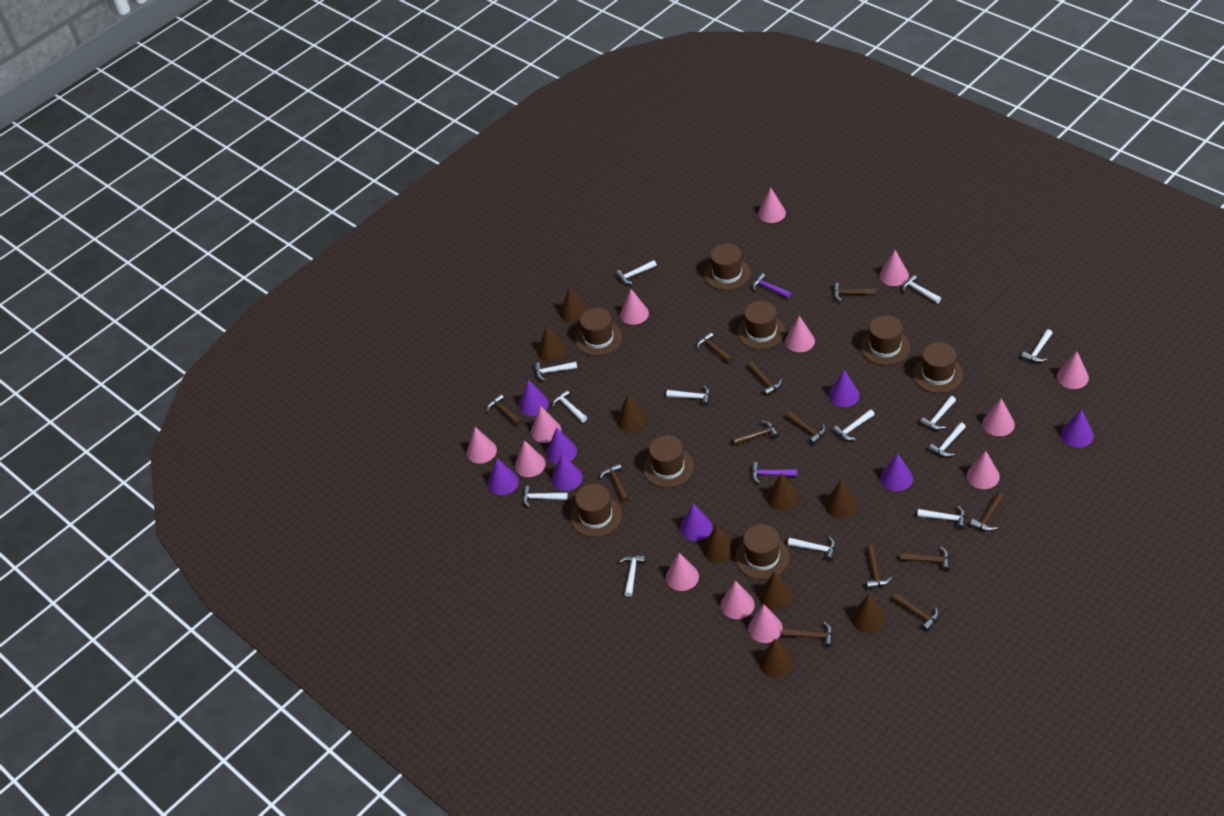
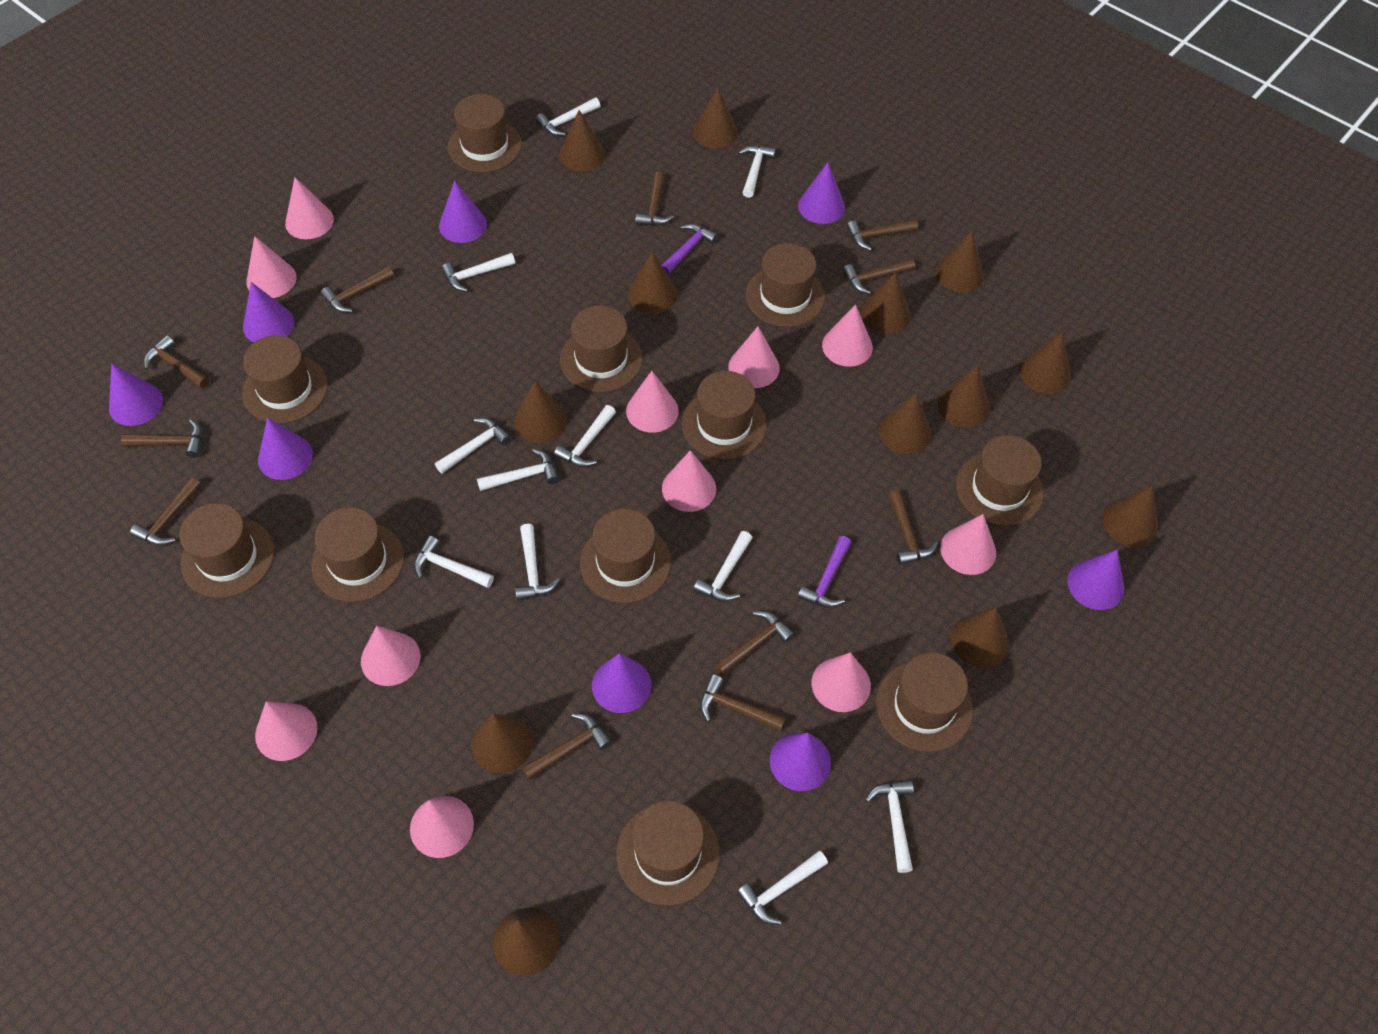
brown cone: 9 -> 13
brown hammer: 12 -> 11
brown hat: 8 -> 11
pink cone: 13 -> 11
white hammer: 13 -> 11

